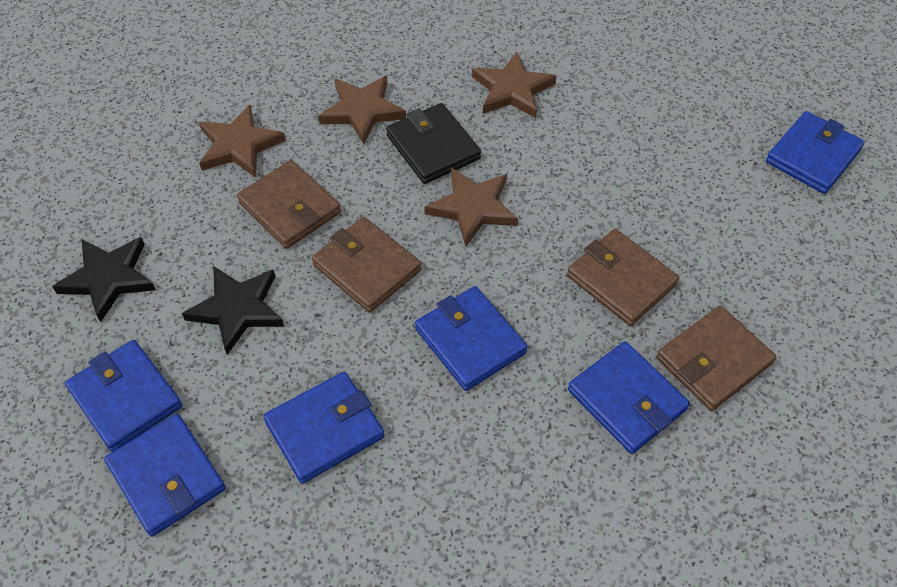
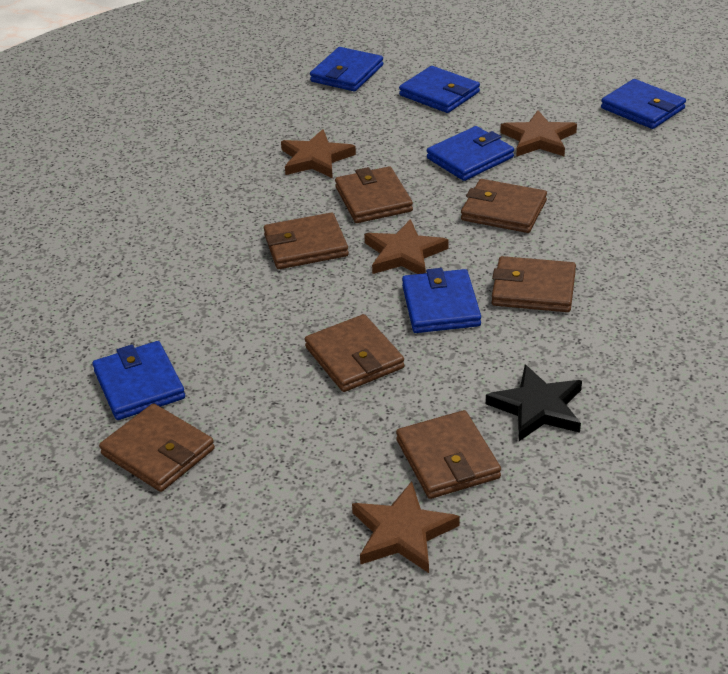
black star: 2 -> 1
black wallet: 1 -> 0
brown wallet: 4 -> 7

